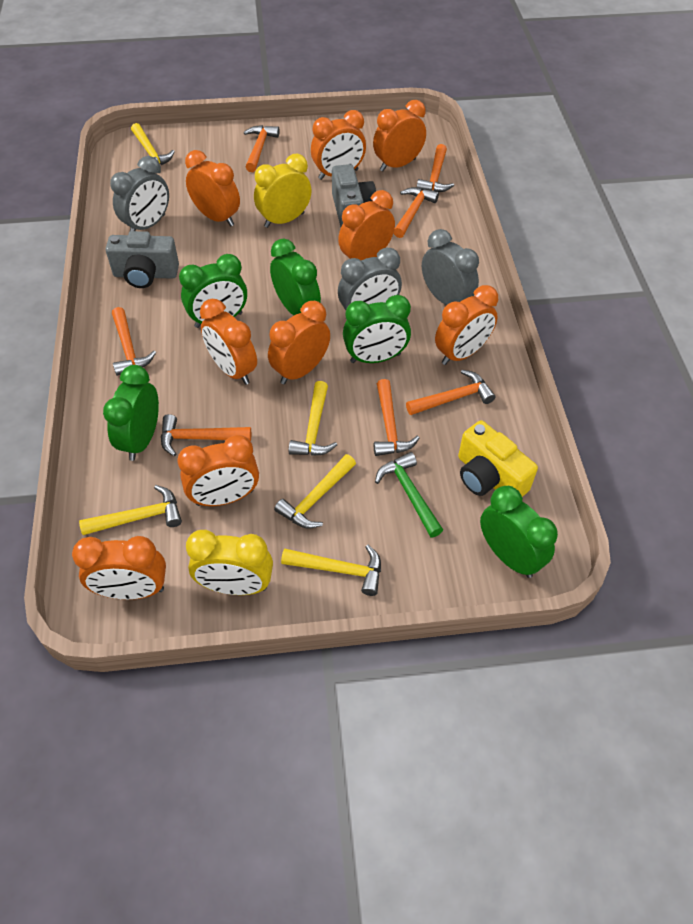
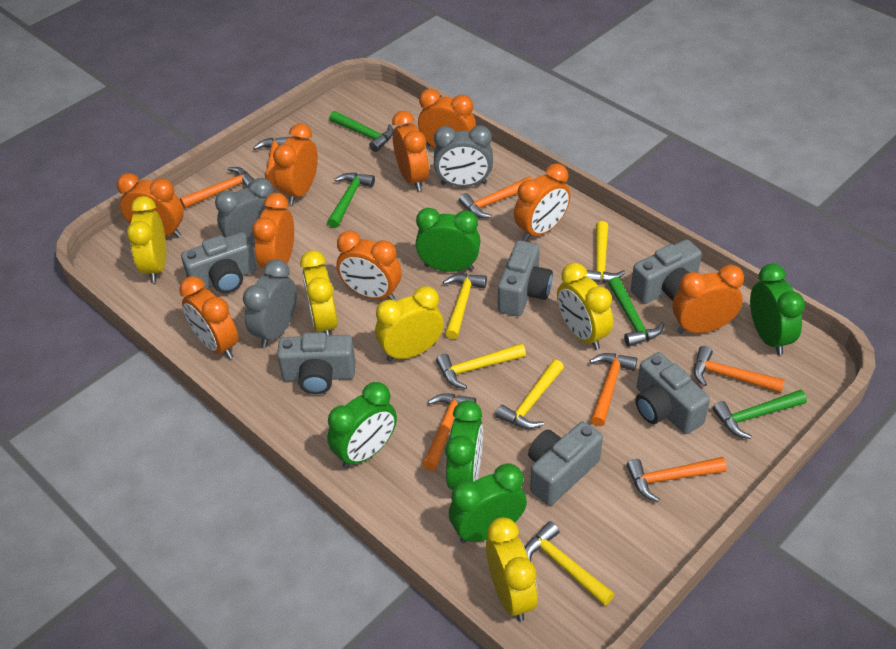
green hammer: 1 -> 4
grey camera: 2 -> 6
yellow camera: 1 -> 0
yellow clock: 2 -> 5

